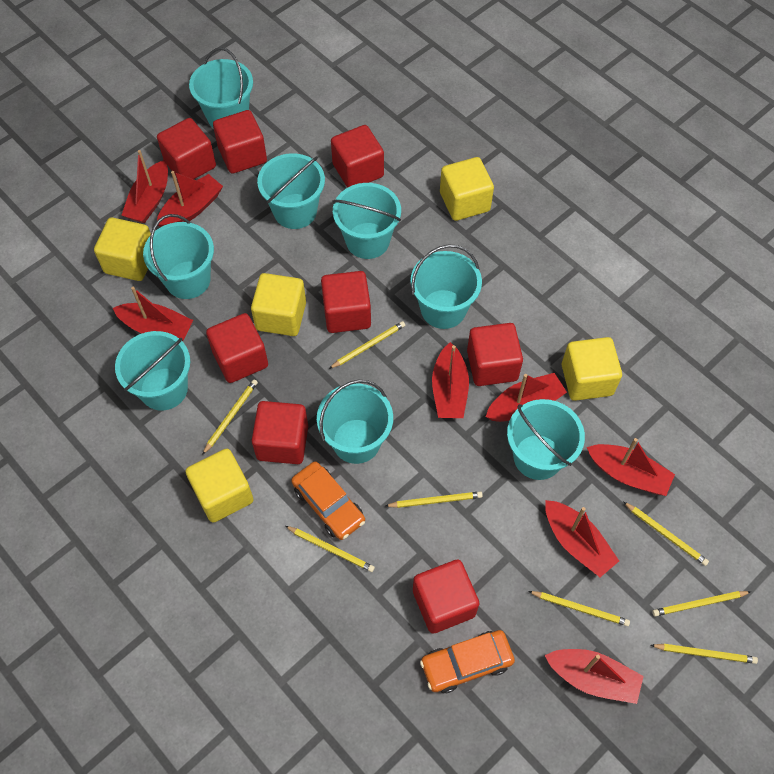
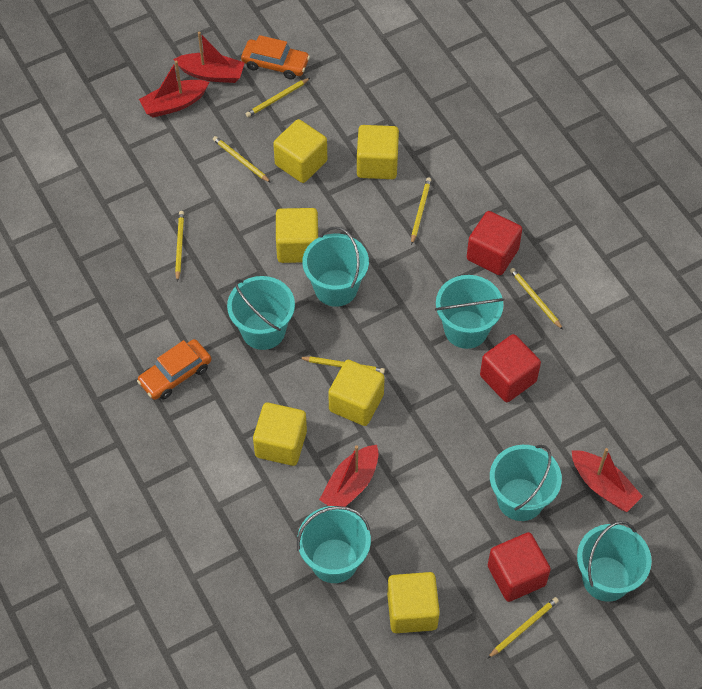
red boat: 8 -> 4
red cube: 8 -> 3
turquoise bucket: 8 -> 6
yellow cube: 5 -> 6
yellow pencil: 8 -> 7

